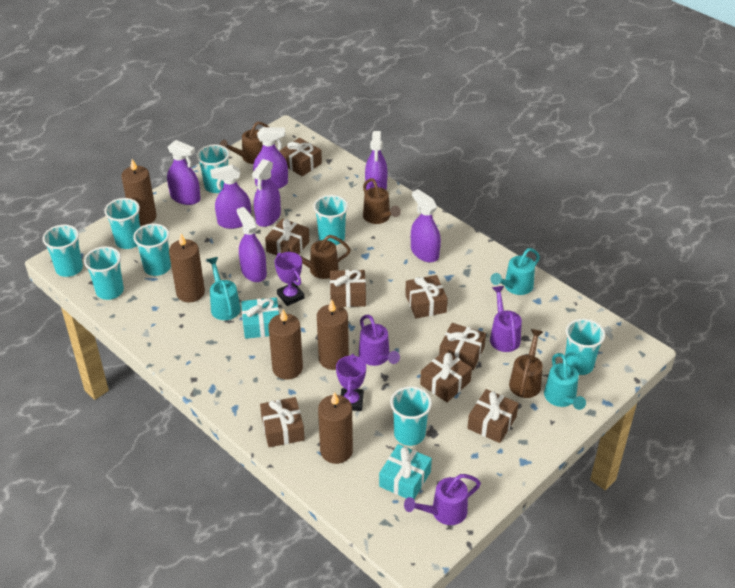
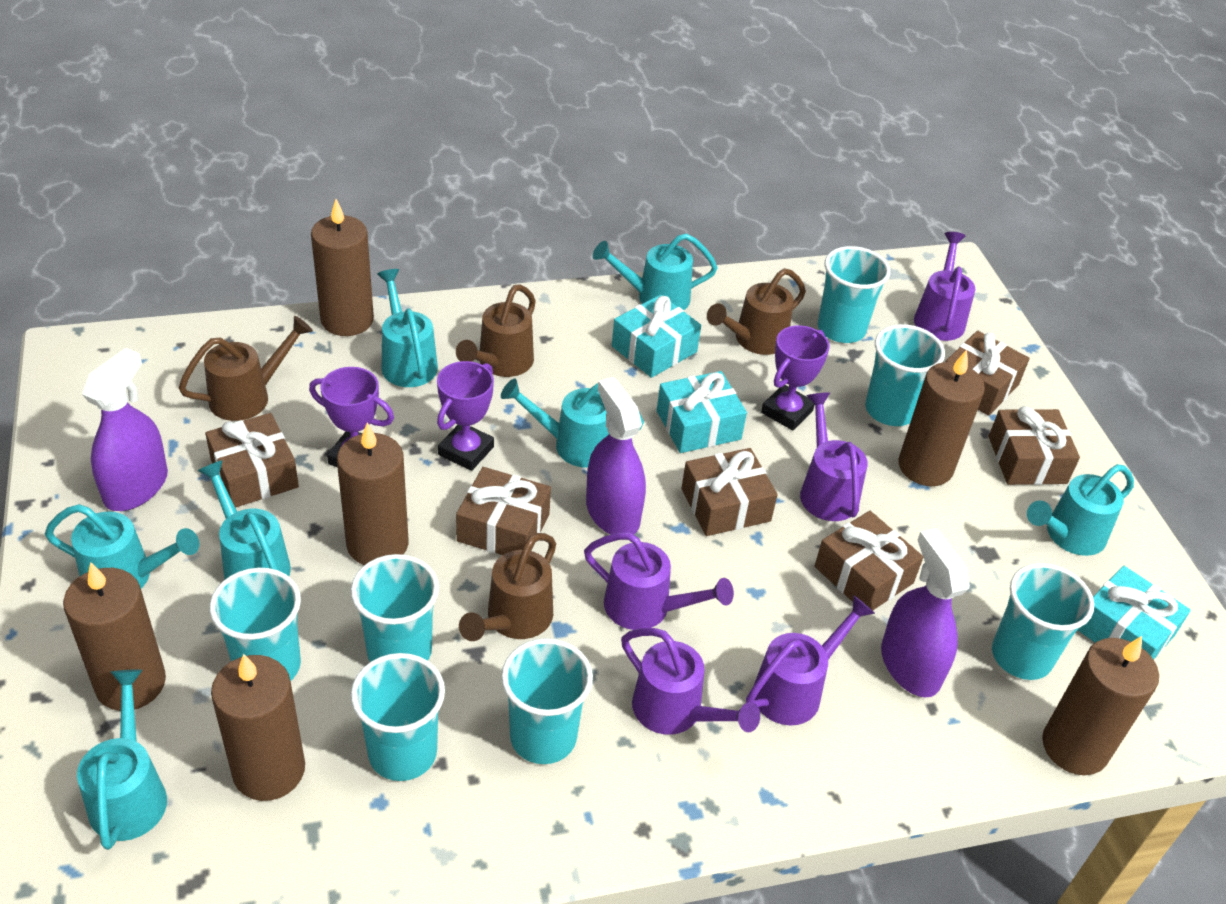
brown candle: 5 -> 6
brown gift: 8 -> 6
purple spray bottle: 7 -> 3
purple trophy: 2 -> 3
purple watering can: 3 -> 5
turquoise cup: 8 -> 7
turquoise gift: 2 -> 3
turquoise watering can: 3 -> 7

